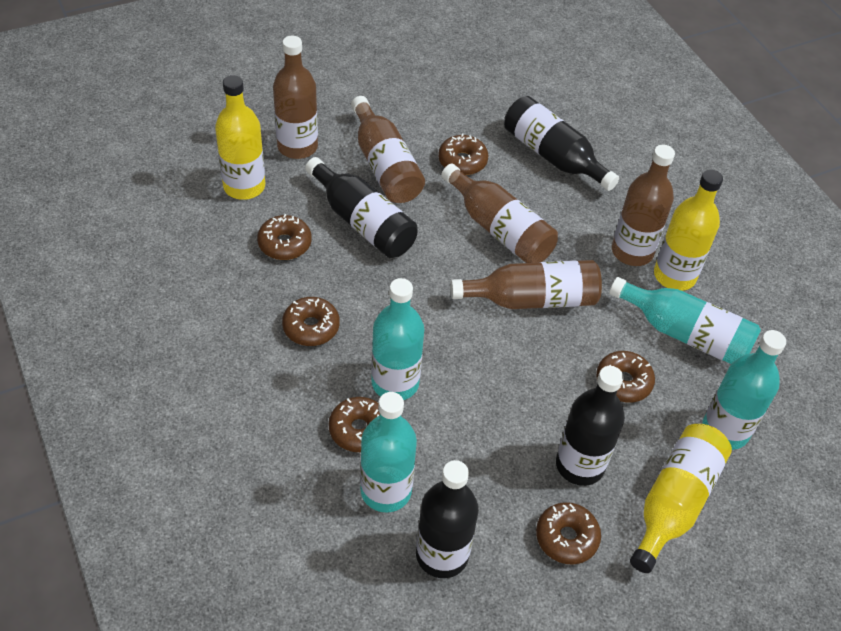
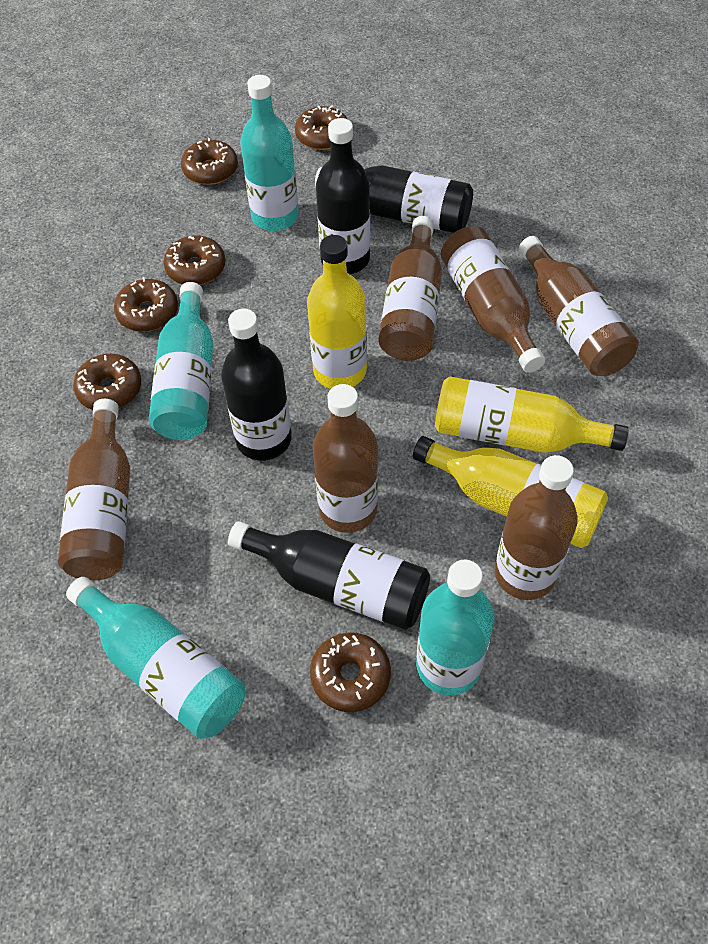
brown bottle: 5 -> 6

